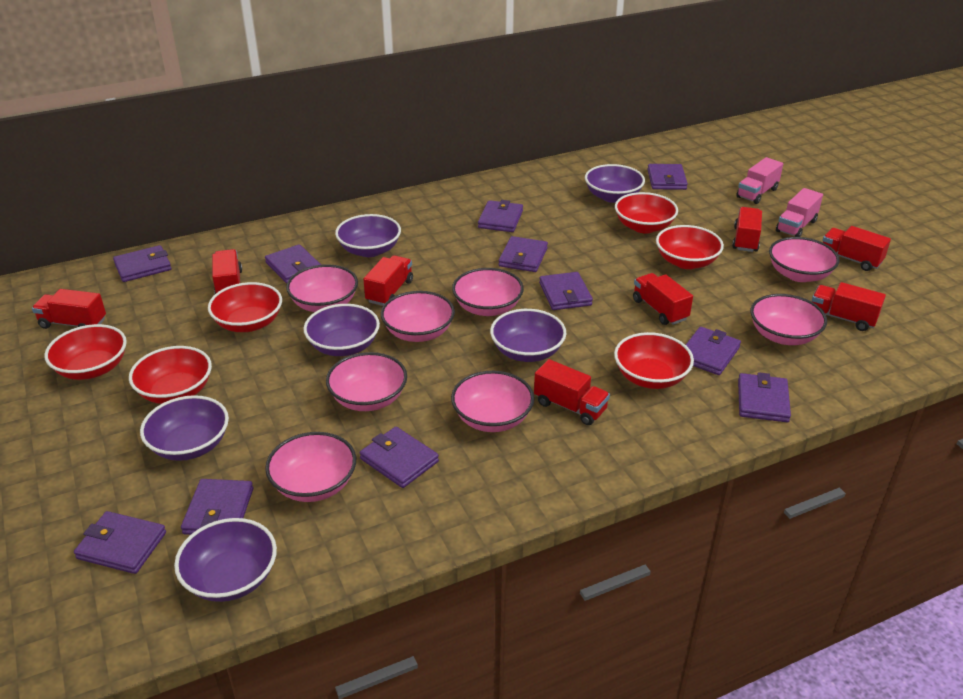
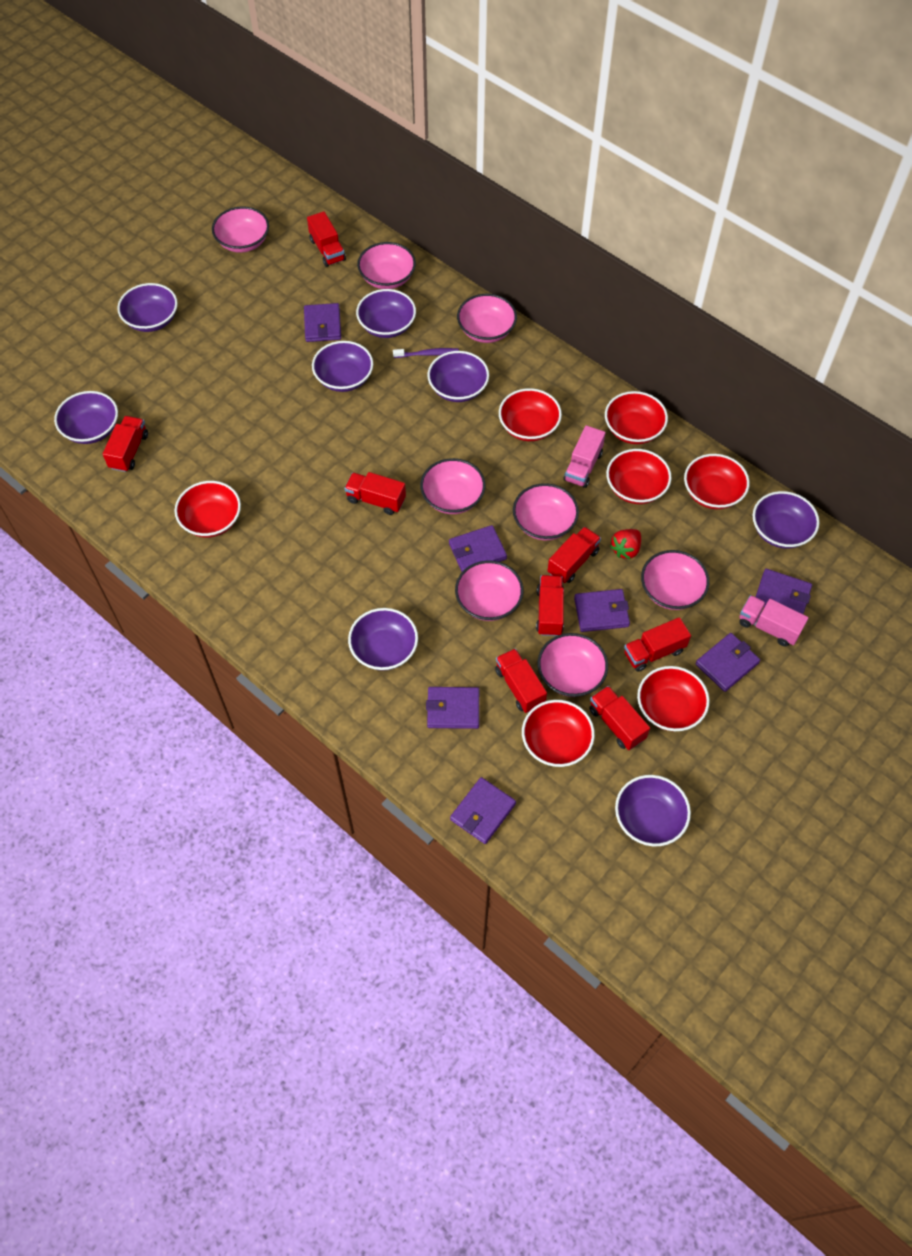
purple bowl: 6 -> 8
purple toothbrush: 0 -> 1
purple wallet: 11 -> 7
red bowl: 6 -> 7
red strawberry: 0 -> 1

